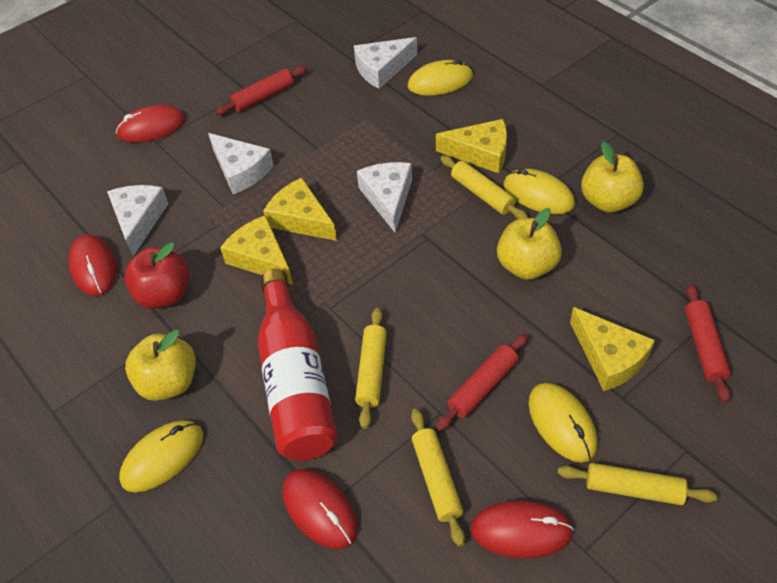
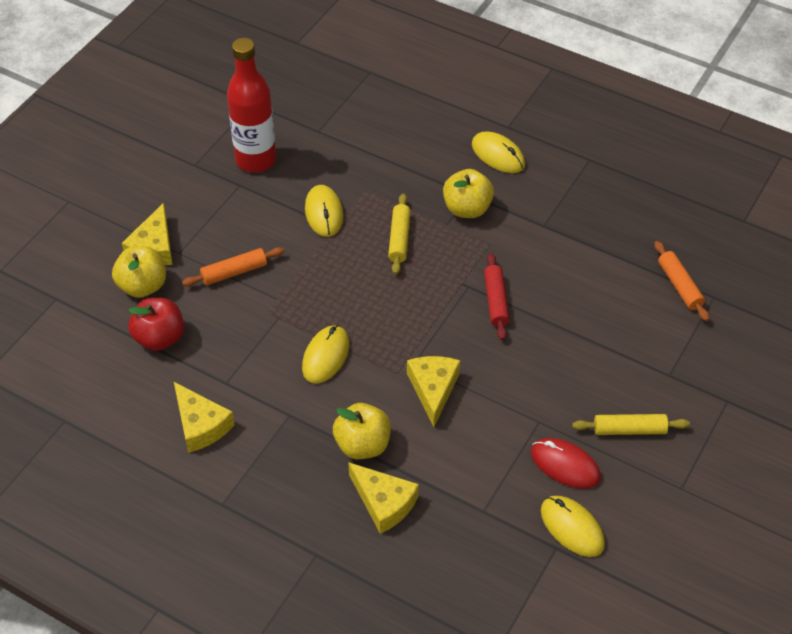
orange rolling pin: 0 -> 2
red mouse: 4 -> 1
red rolling pin: 3 -> 1
white cheese: 4 -> 0
yellow rolling pin: 4 -> 2

